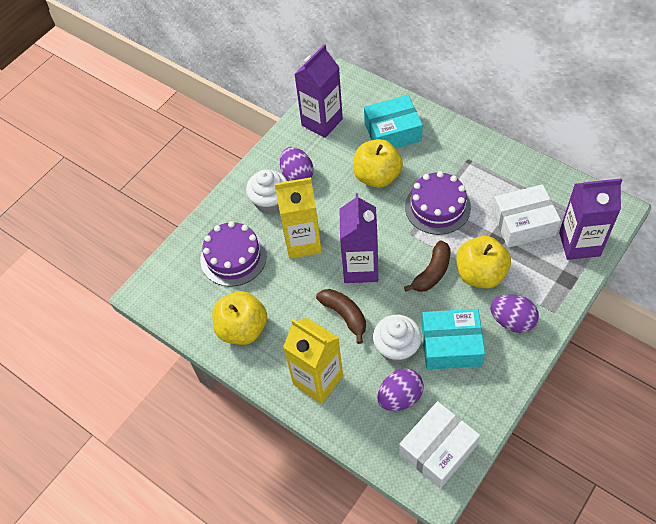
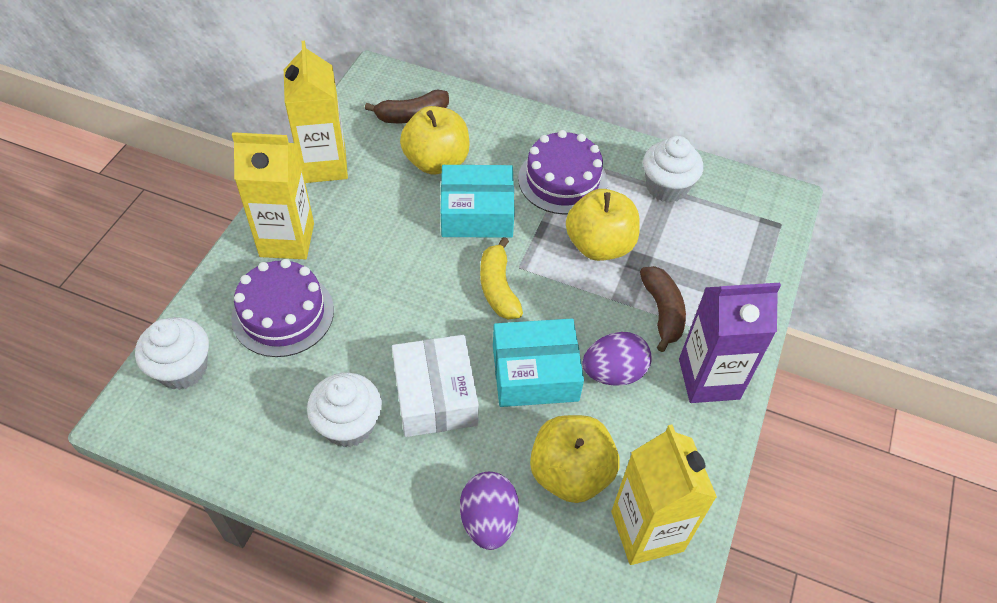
purple carton: 3 -> 1
purple egg: 3 -> 2
white box: 2 -> 1
white cupcake: 2 -> 3
yellow banana: 0 -> 1
yellow carton: 2 -> 3

